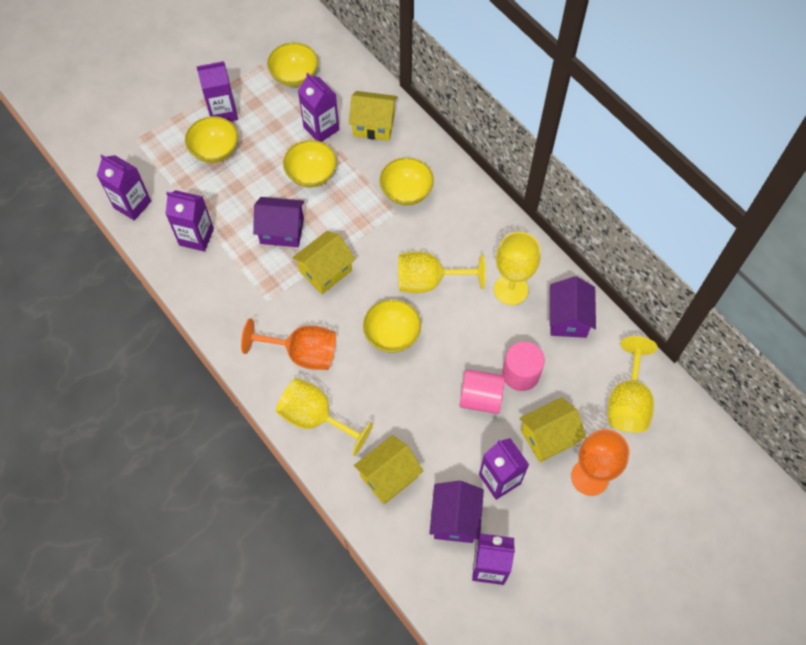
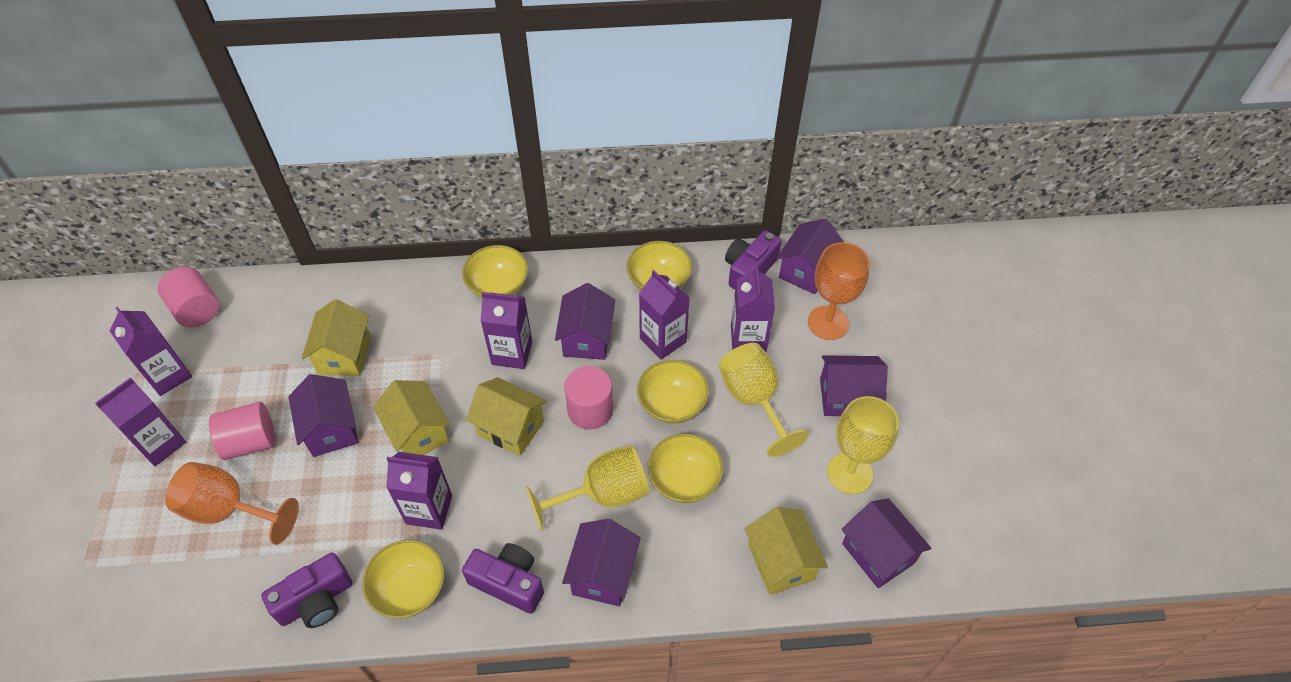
pink cylinder: 2 -> 3
purple camera: 0 -> 3
purple house: 3 -> 6
yellow goblet: 4 -> 3

